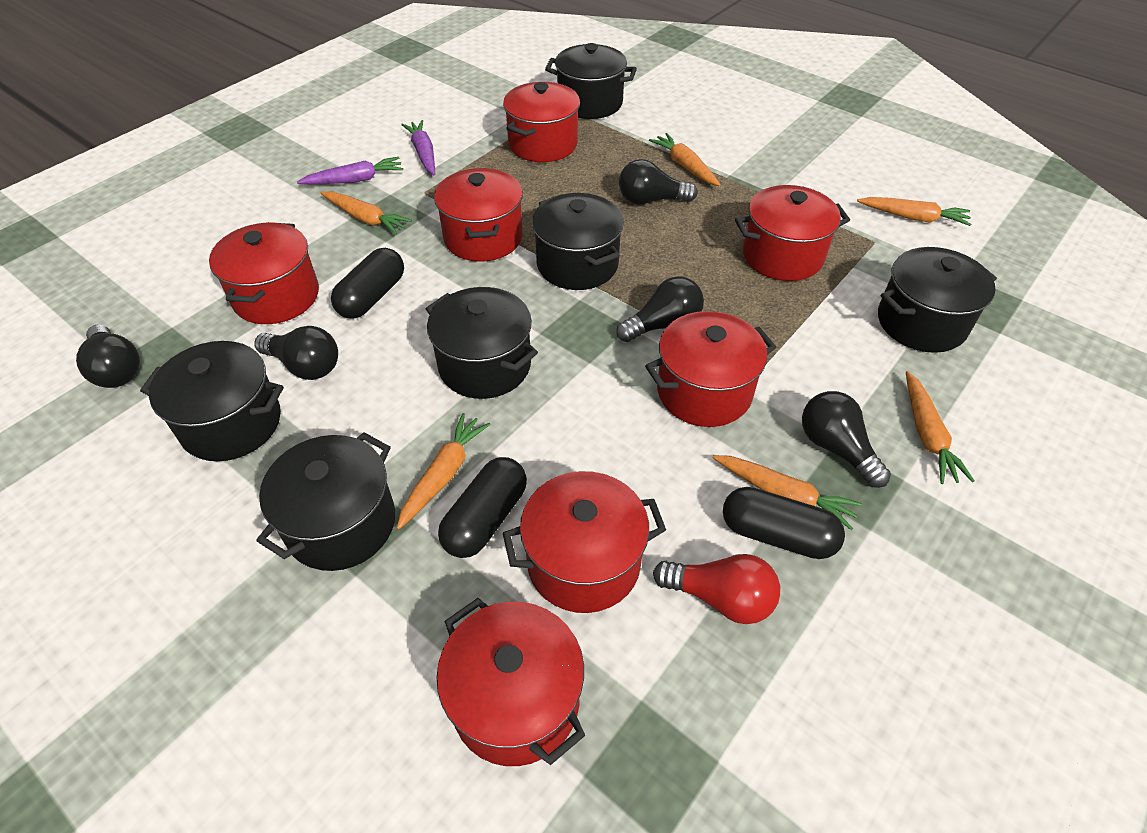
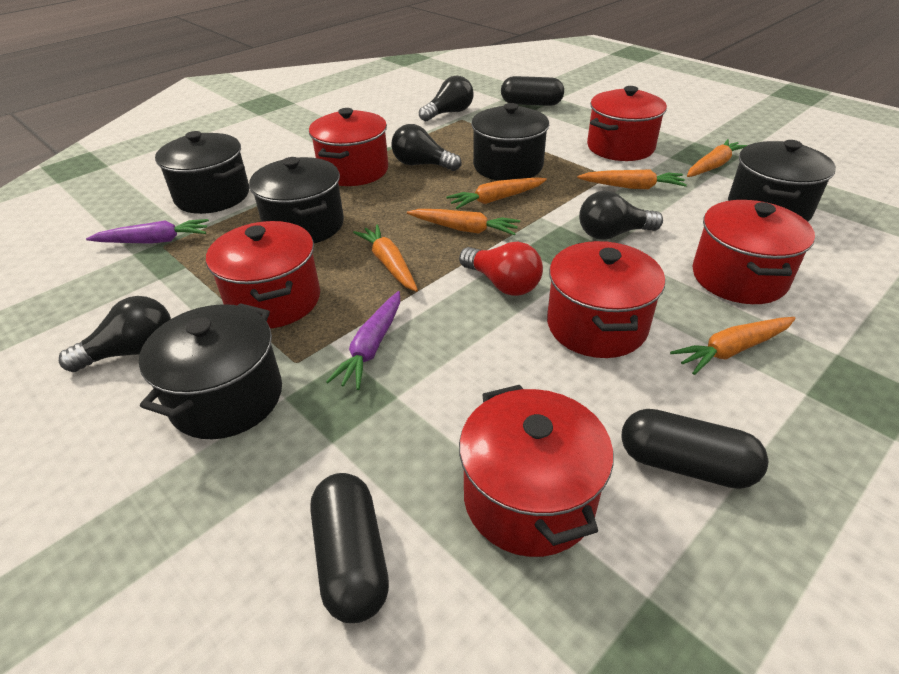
black light bulb: 5 -> 4
black pot: 6 -> 5
red pot: 7 -> 6

